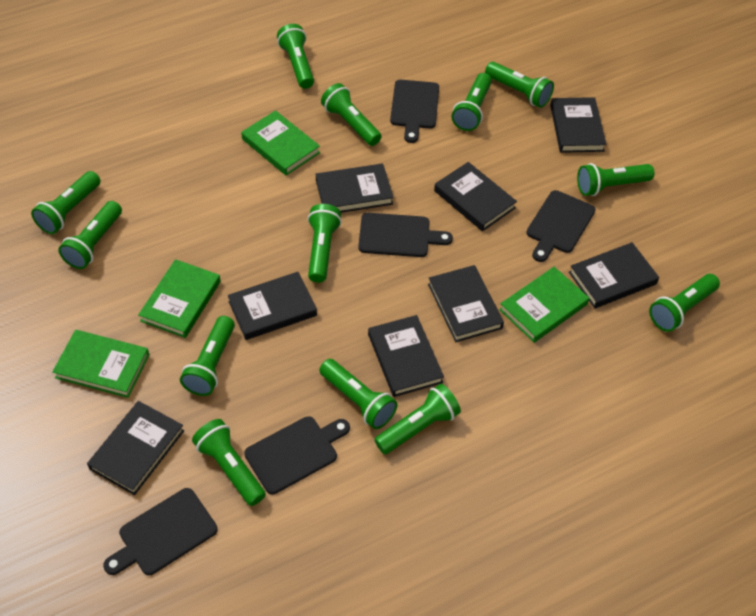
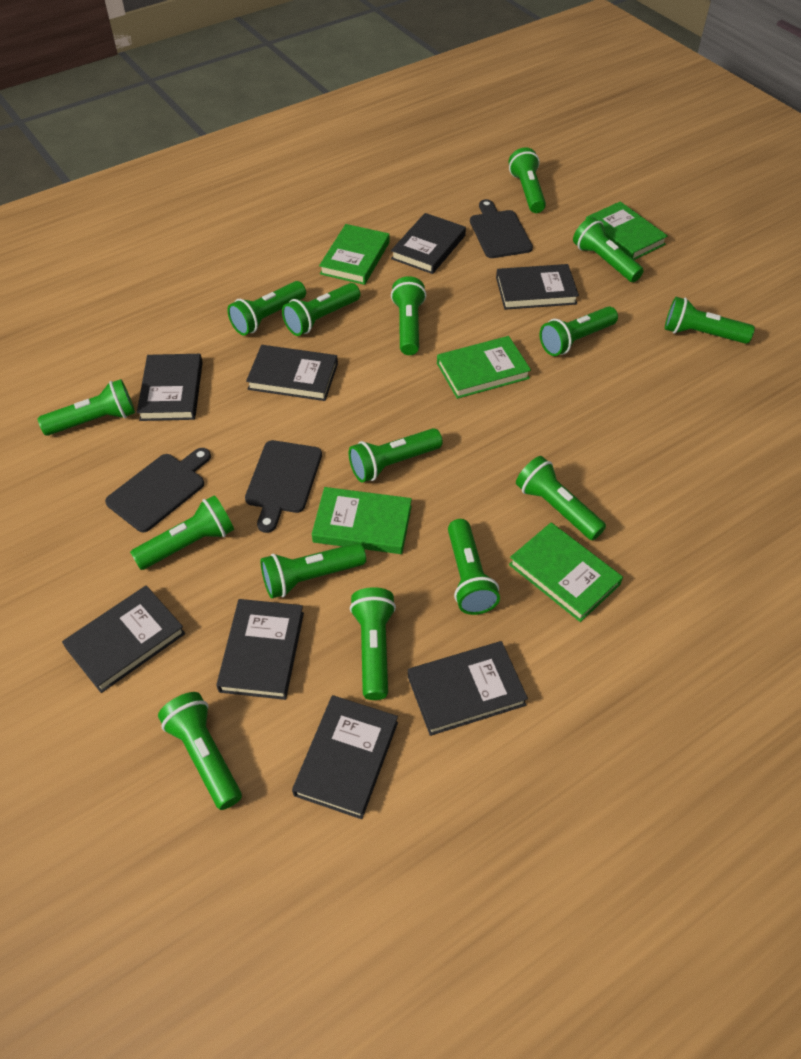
black cutting board: 5 -> 3
green book: 4 -> 5
green flashlight: 13 -> 15

